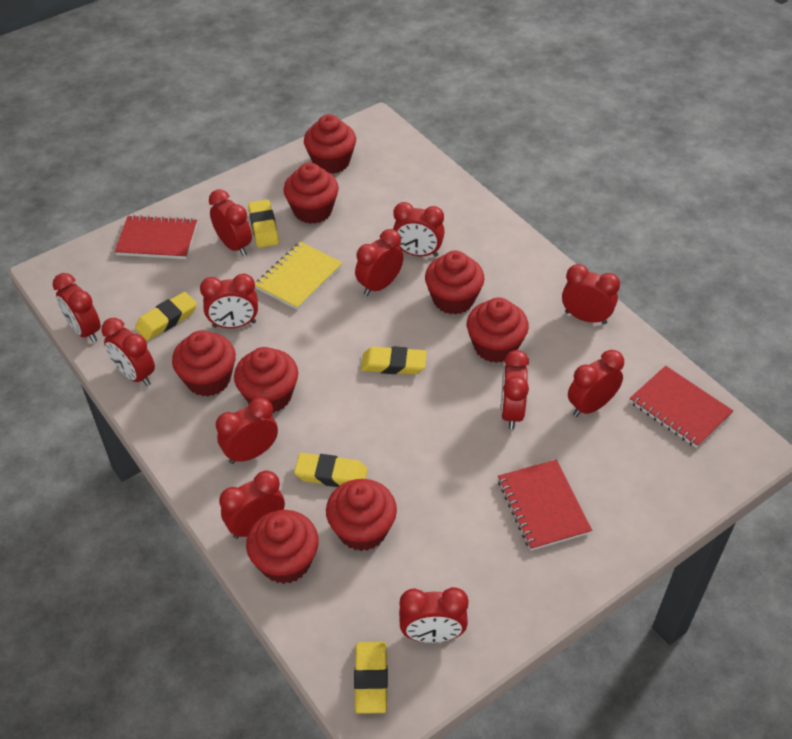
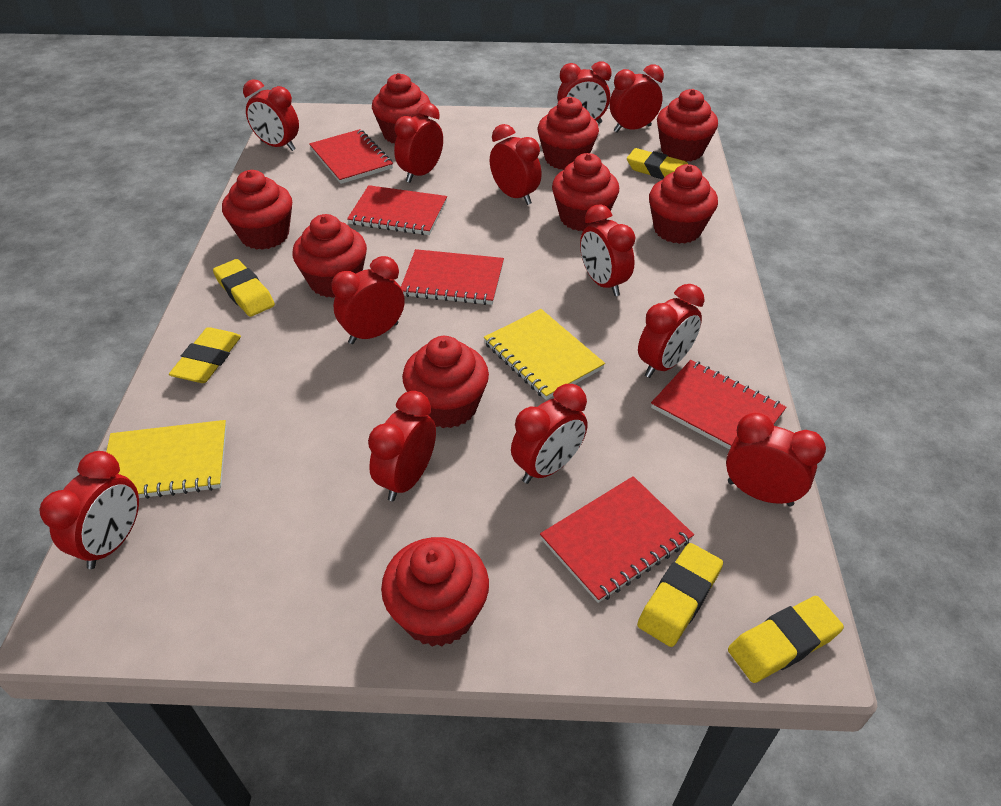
red cupcake: 8 -> 9
red notebook: 3 -> 5
yellow notebook: 1 -> 2

